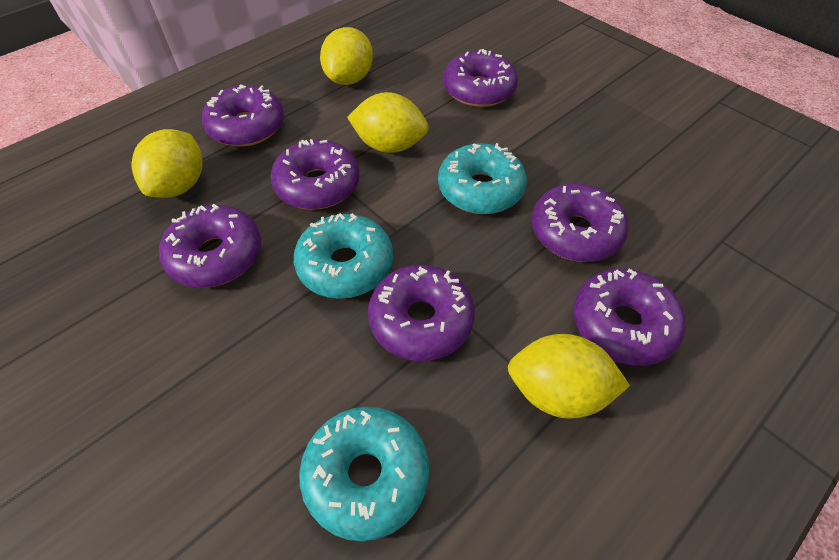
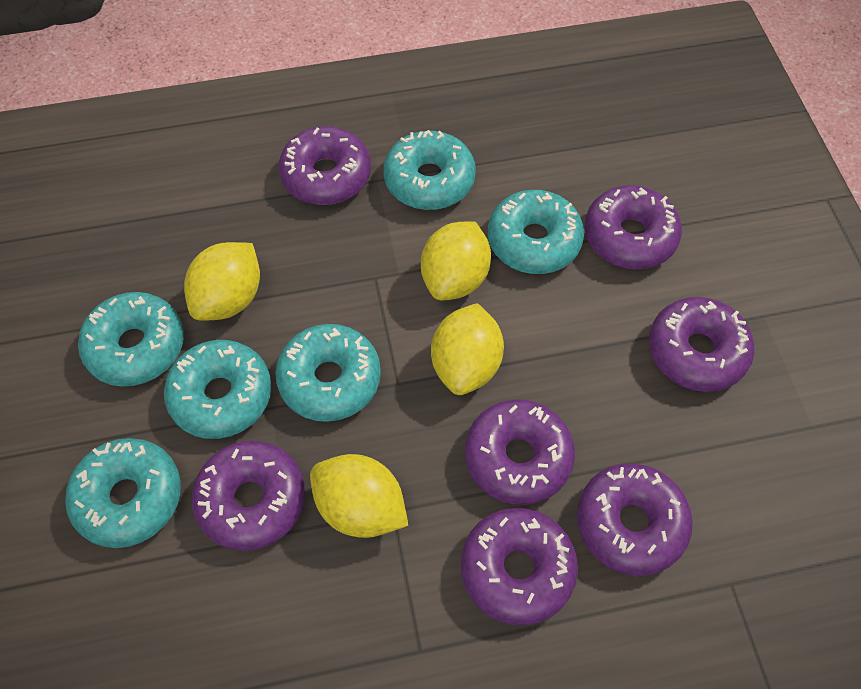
turquoise donut: 3 -> 6

